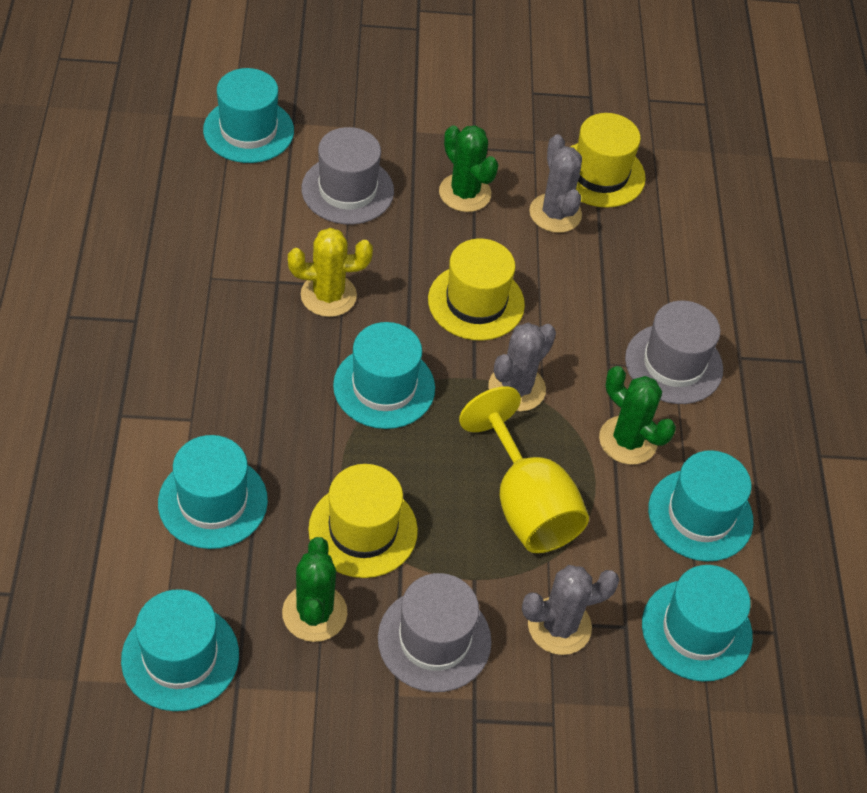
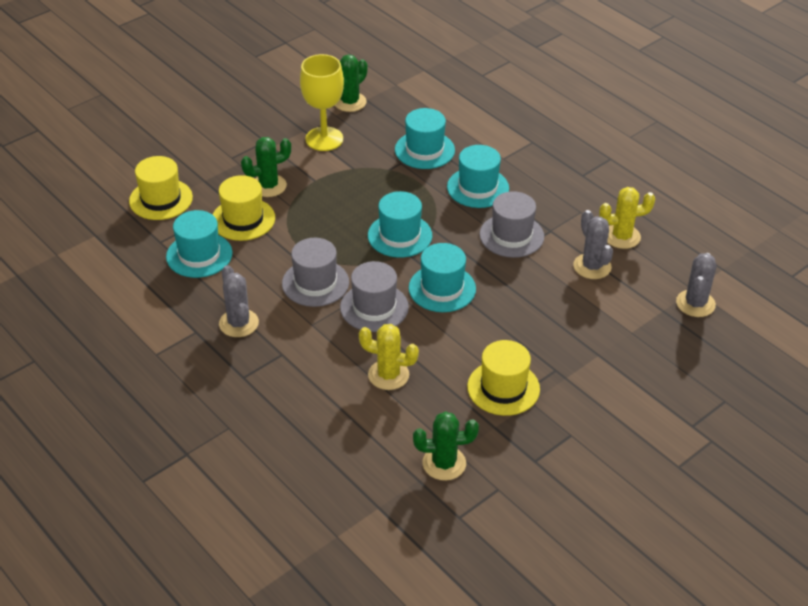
turquoise hat: 6 -> 5
yellow cactus: 1 -> 2

